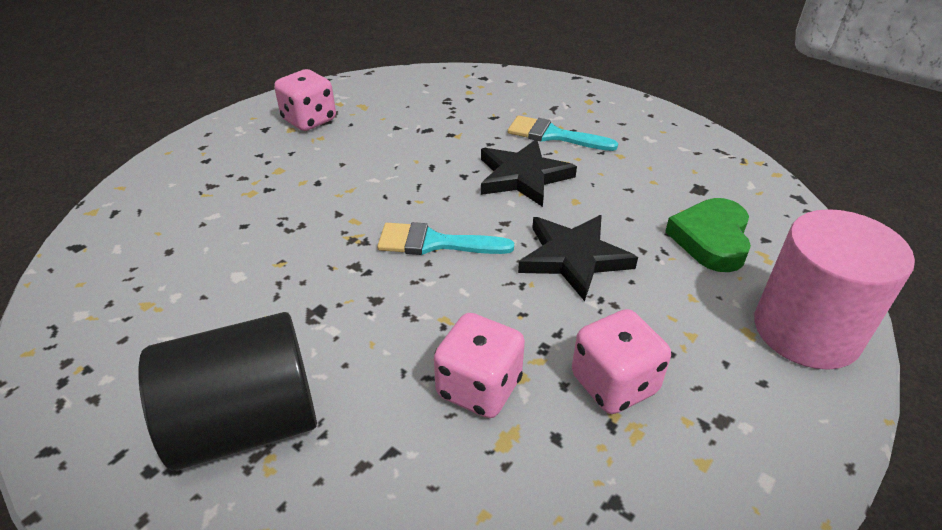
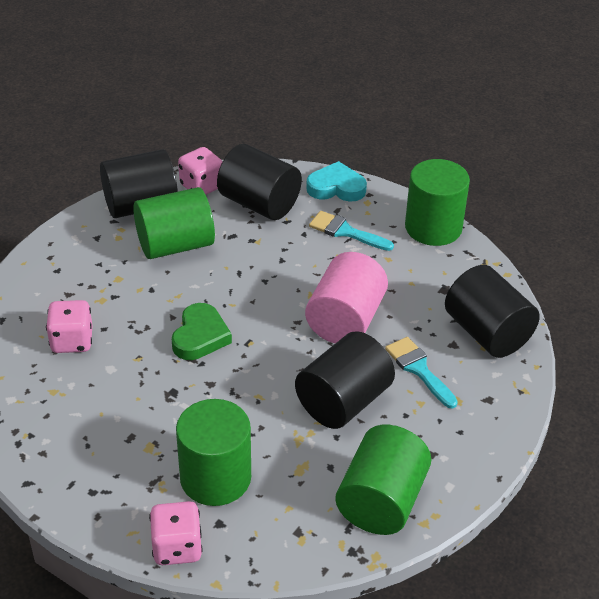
black cylinder: 1 -> 4
black star: 2 -> 0
green cylinder: 0 -> 4
turquoise heart: 0 -> 1

